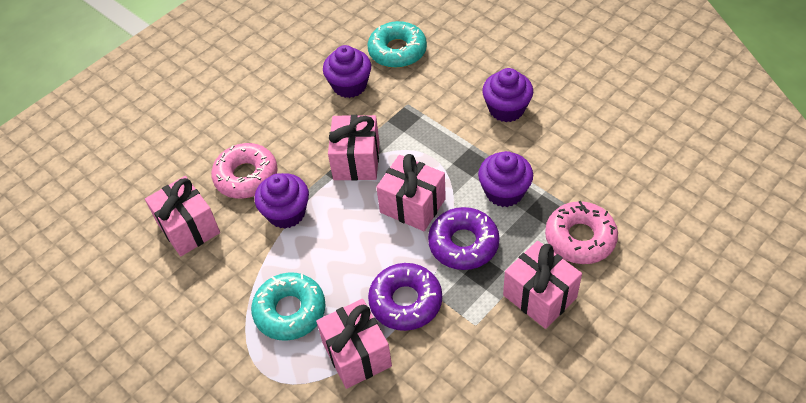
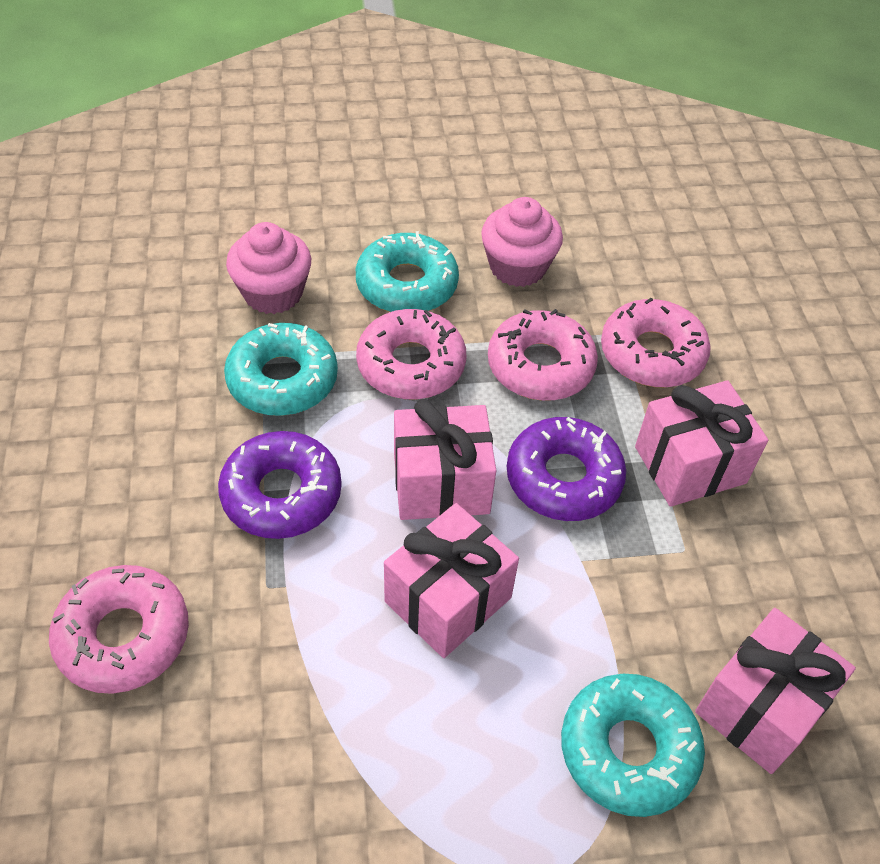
pink cupcake: 0 -> 2
pink donut: 2 -> 4
pink gift: 5 -> 4
purple cupcake: 4 -> 0
turquoise donut: 2 -> 3

